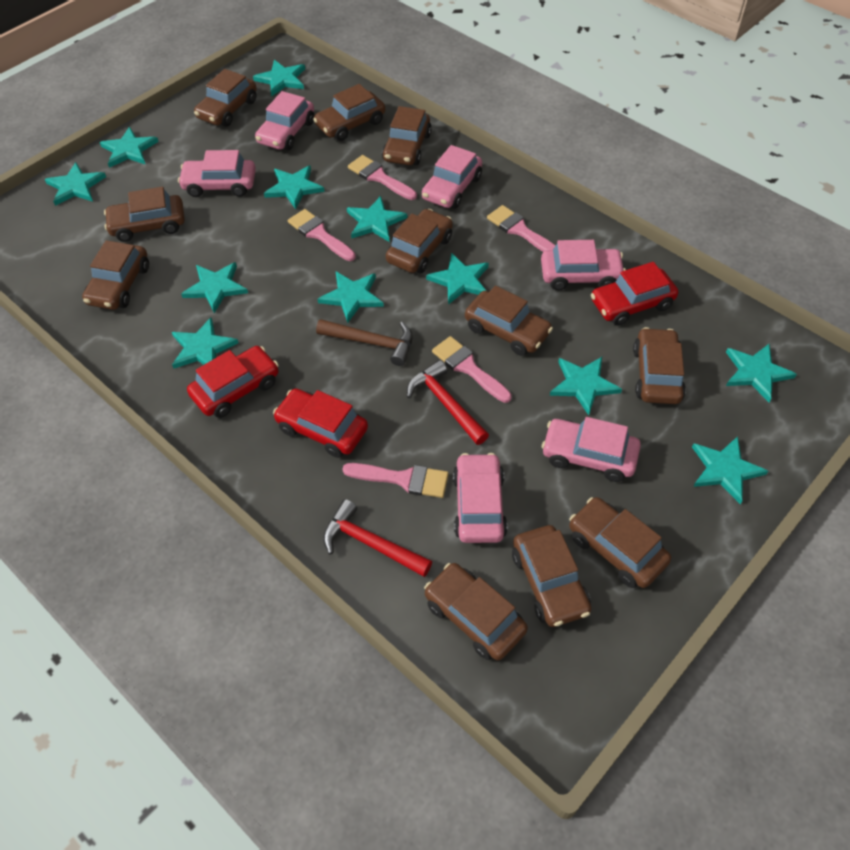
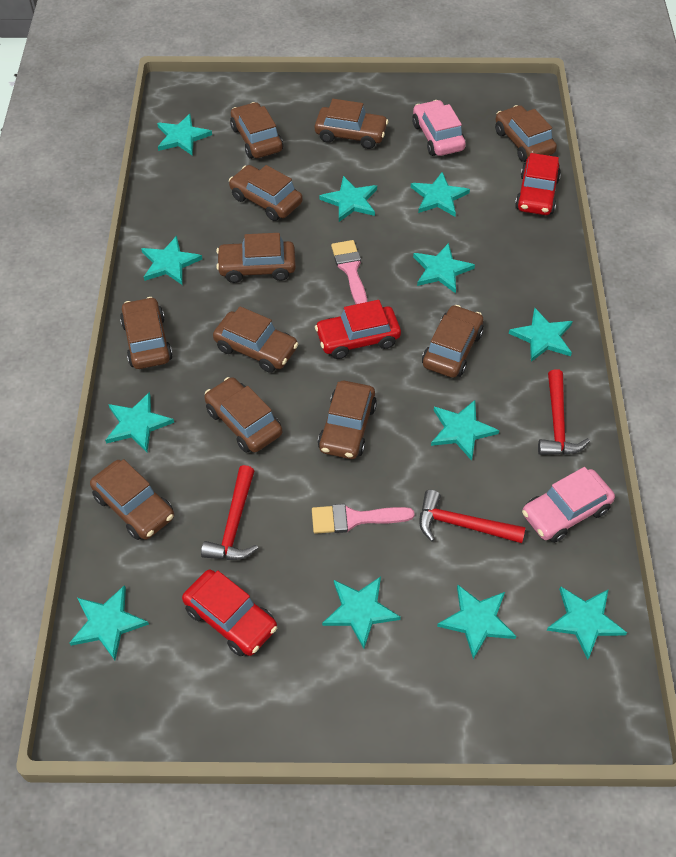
brown hammer: 1 -> 0
pink brush: 5 -> 2
pink car: 6 -> 2
red hammer: 2 -> 3

